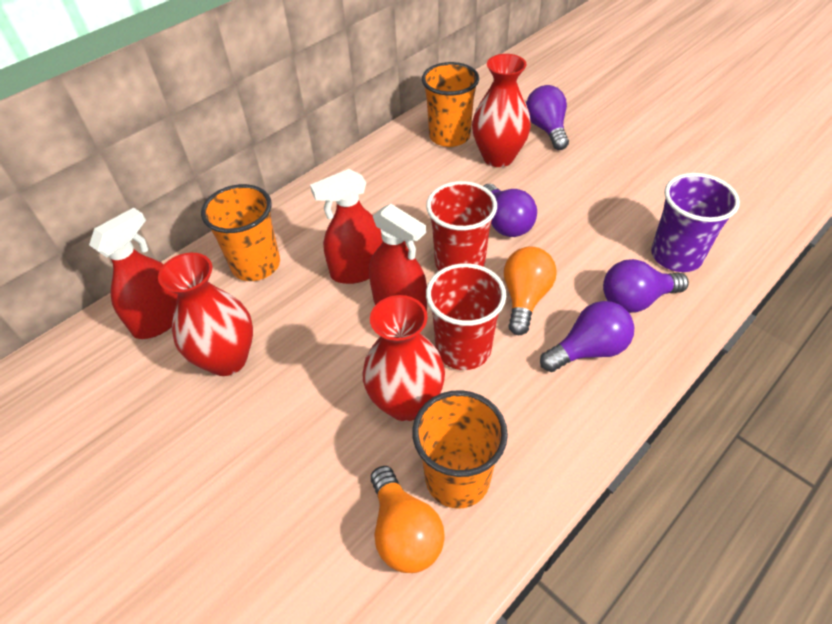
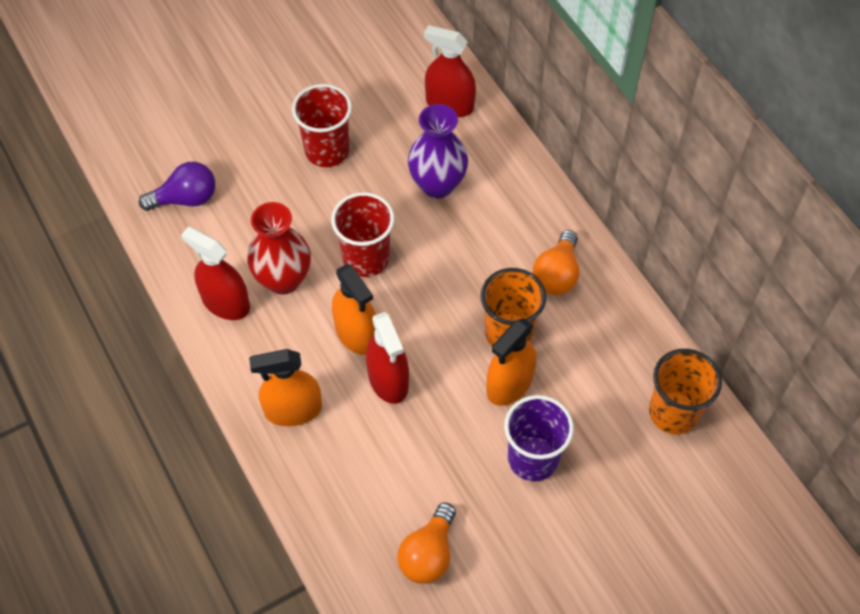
orange cup: 3 -> 2
orange spray bottle: 0 -> 3
purple light bulb: 4 -> 1
purple vase: 0 -> 1
red vase: 3 -> 1

